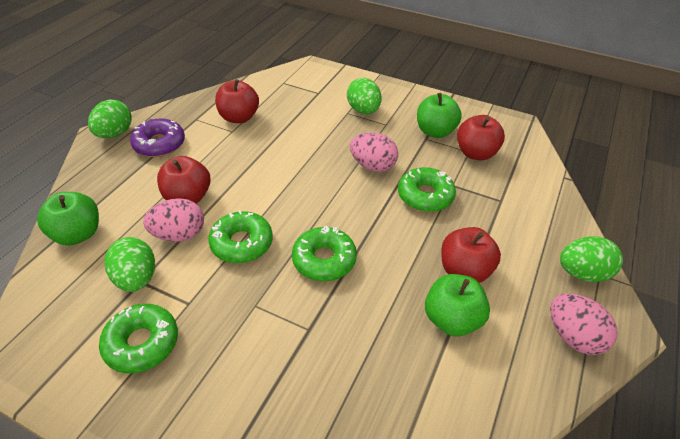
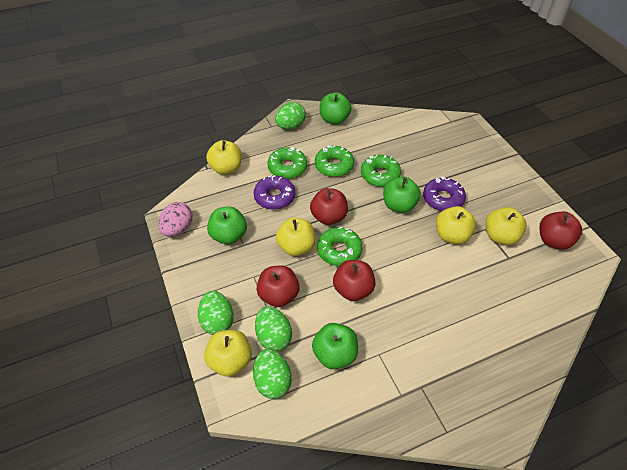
green apple: 3 -> 4
pink egg: 3 -> 1
purple donut: 1 -> 2
yellow apple: 0 -> 5

